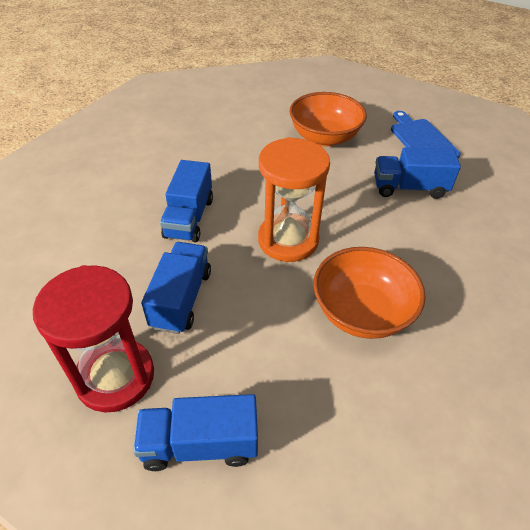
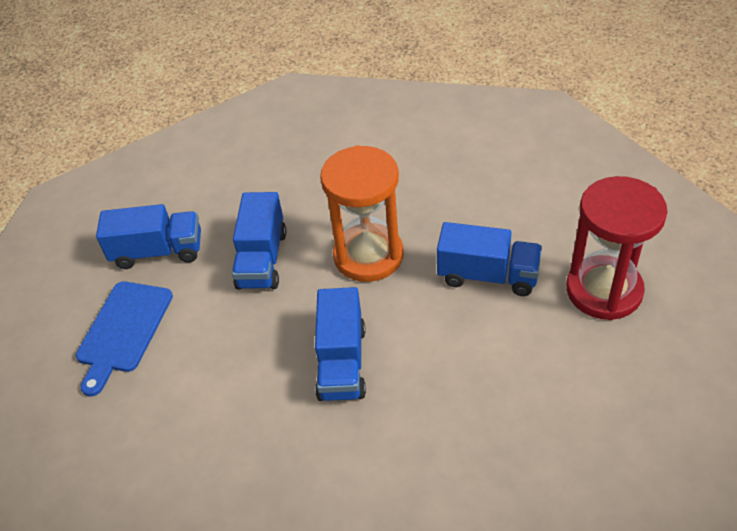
orange bowl: 2 -> 0

